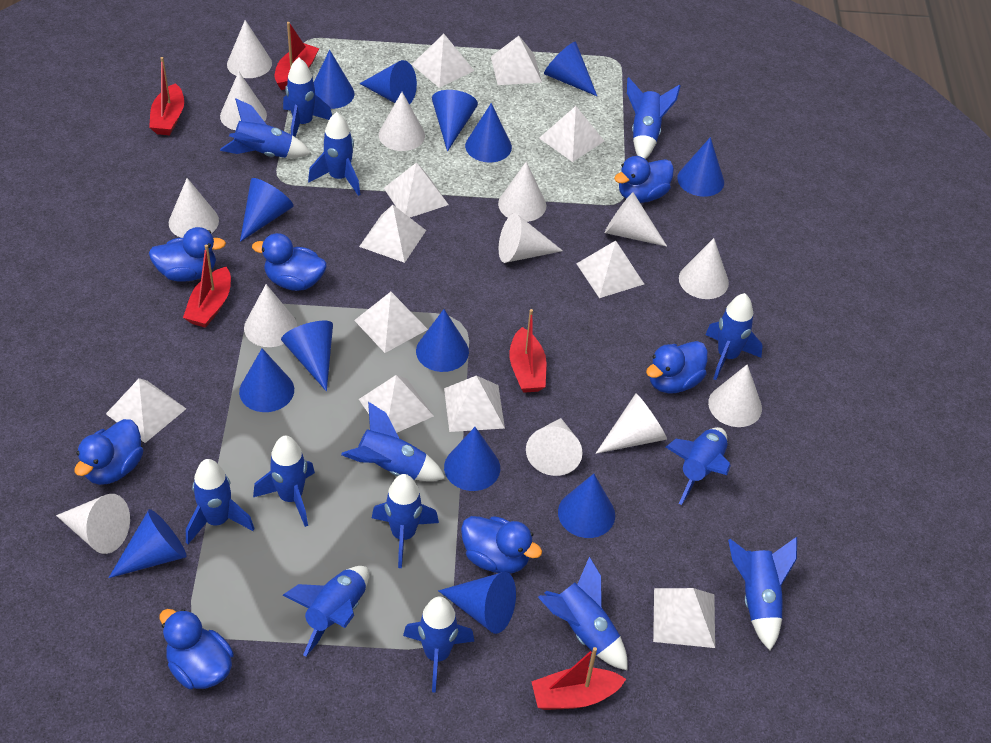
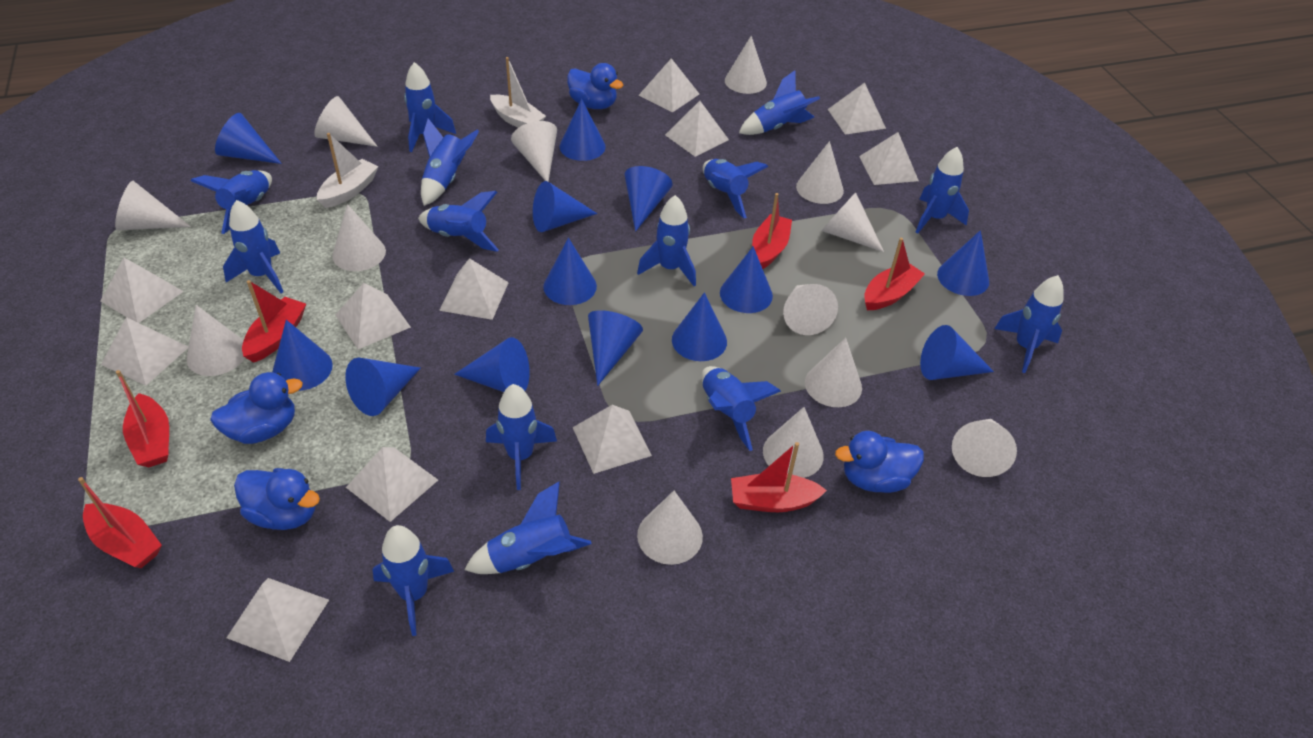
blue cone: 14 -> 13
blue duck: 7 -> 4
red boat: 5 -> 6
white boat: 0 -> 2

